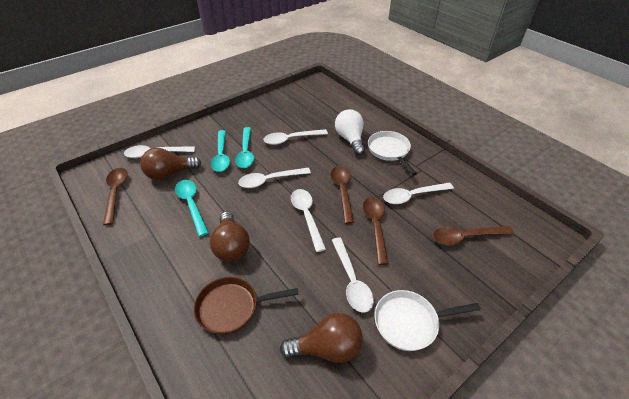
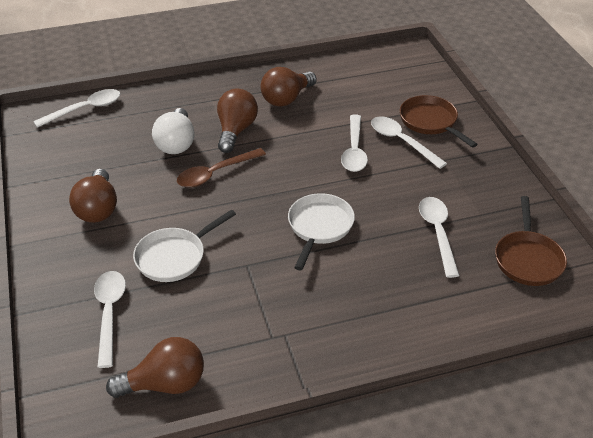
brown light bulb: 3 -> 4
brown pan: 1 -> 2
brown spoon: 4 -> 1
turquoise spoon: 3 -> 0
white spoon: 6 -> 5

